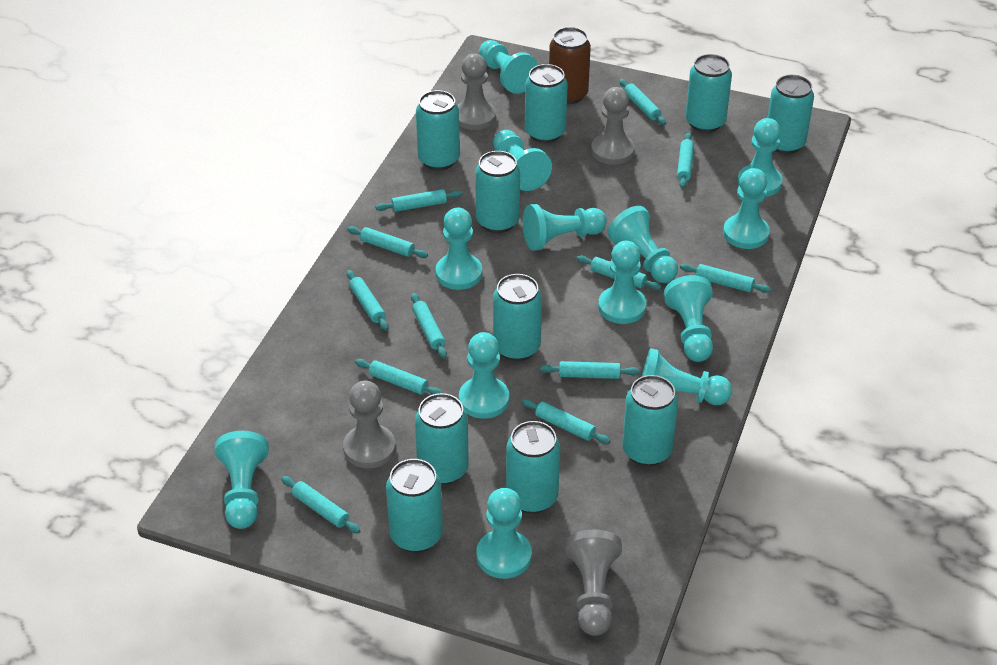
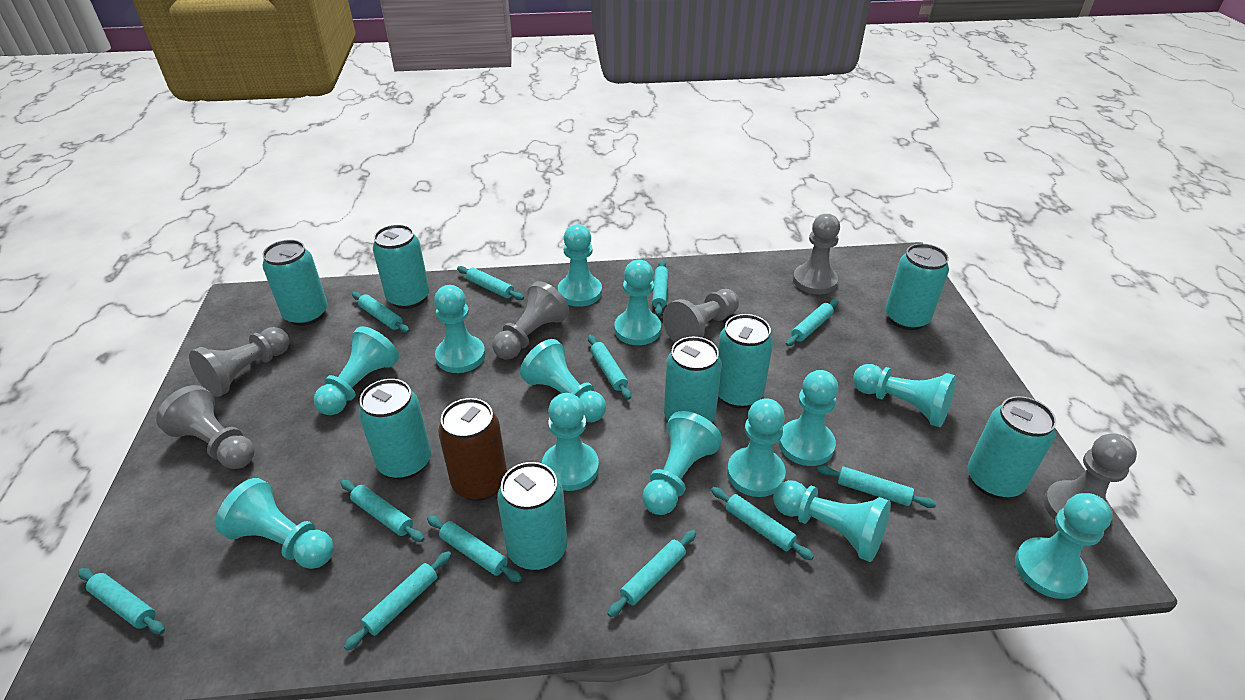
grey pawn: 4 -> 6
turquoise can: 10 -> 8

